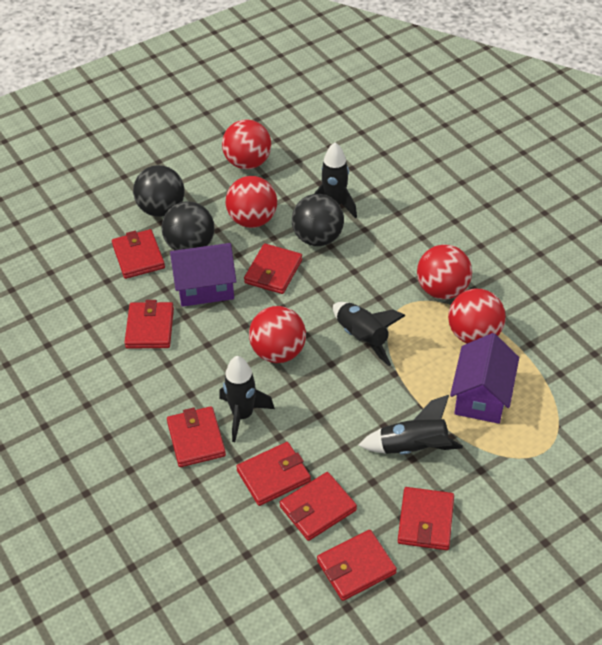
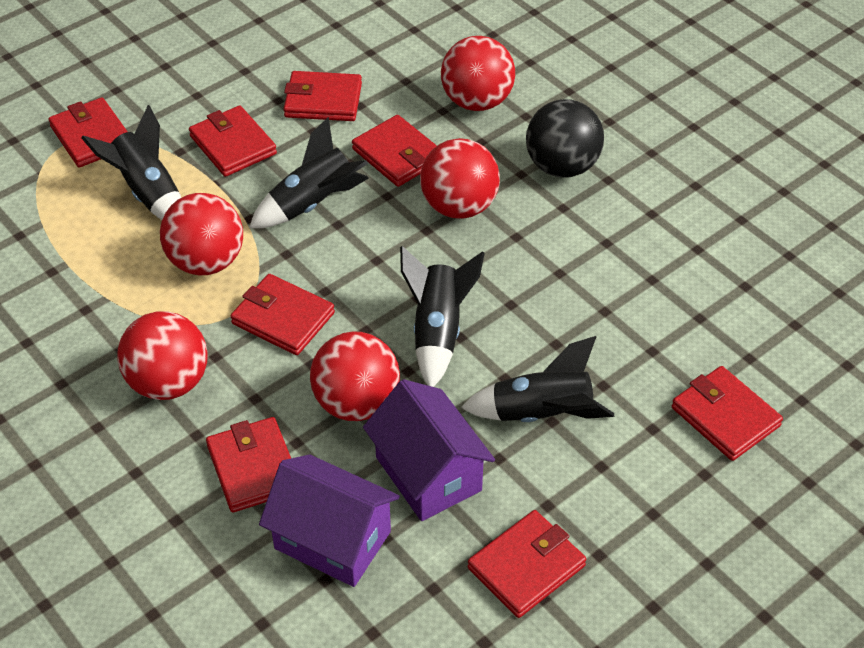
black ball: 3 -> 1

